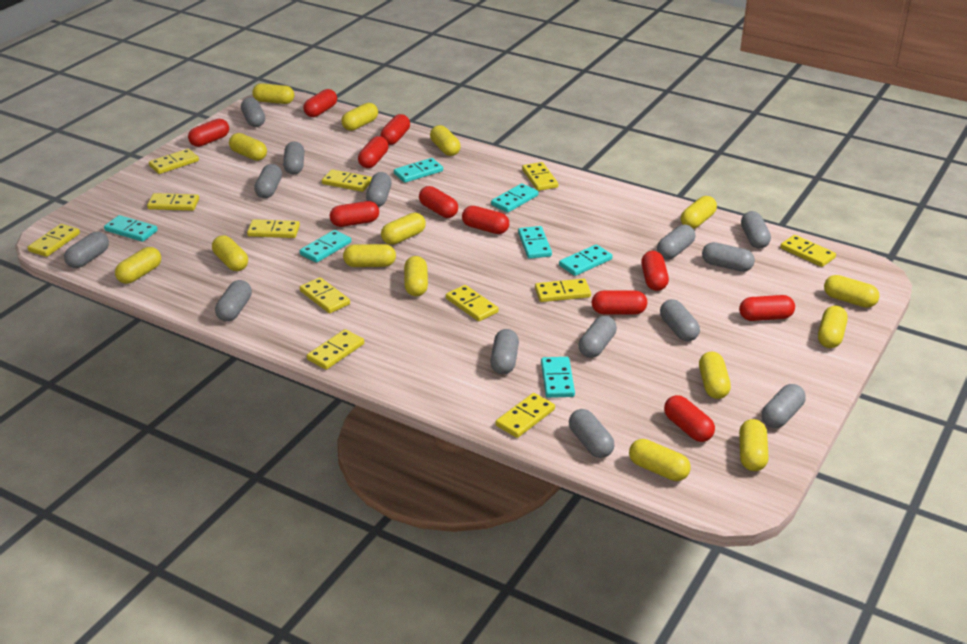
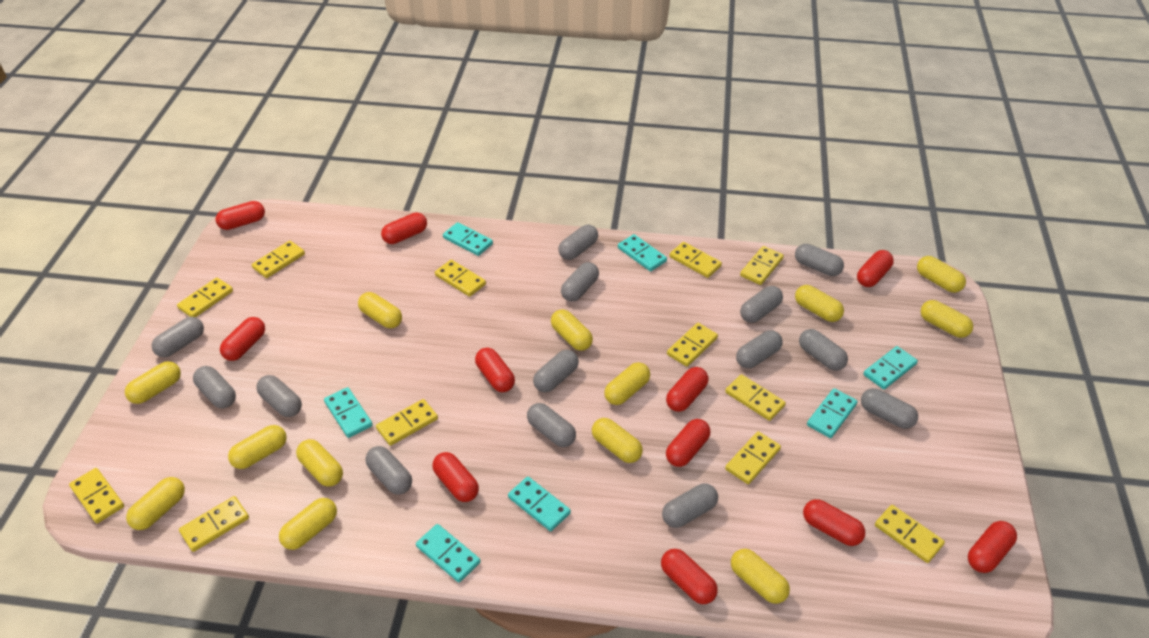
yellow capsule: 15 -> 13

